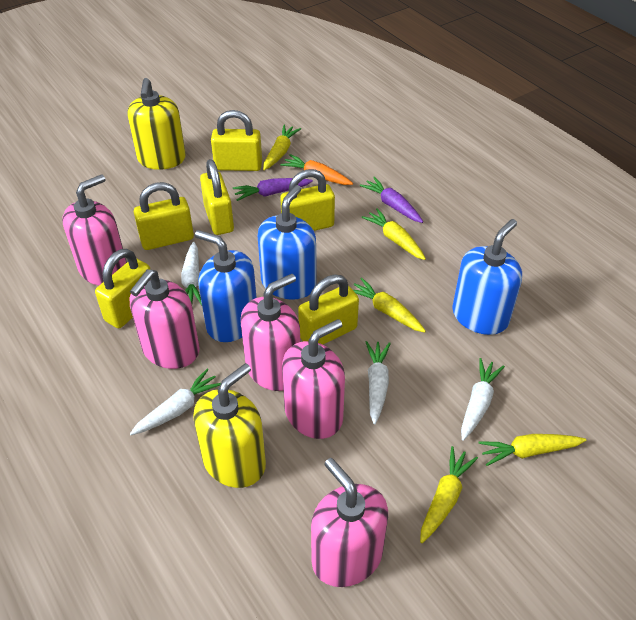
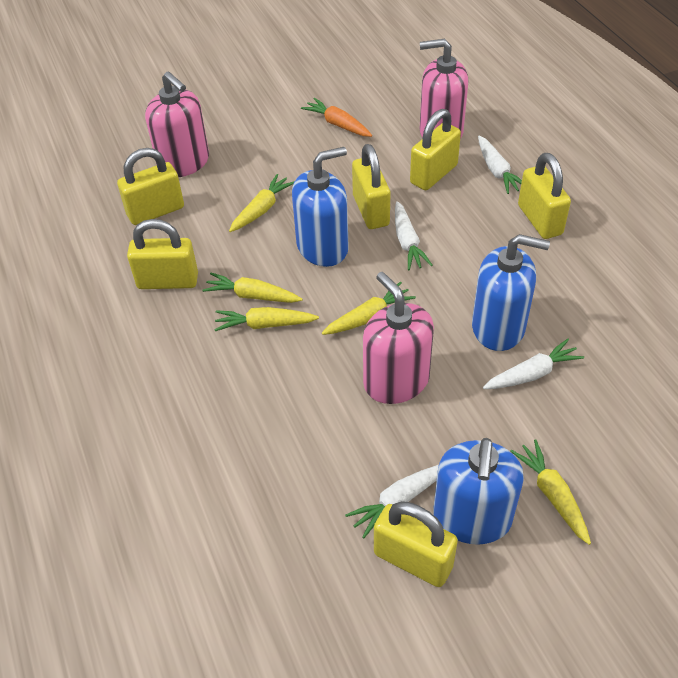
pink soap dispenser: 5 -> 3
purple carrot: 2 -> 0
yellow soap dispenser: 2 -> 0

